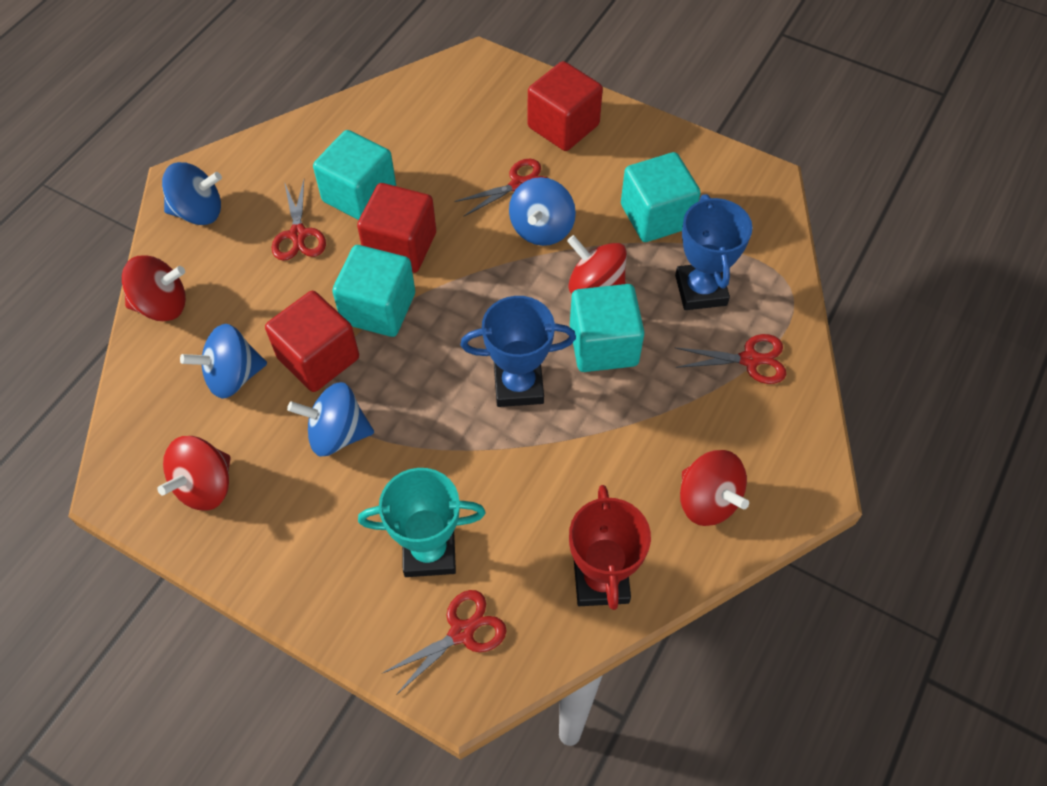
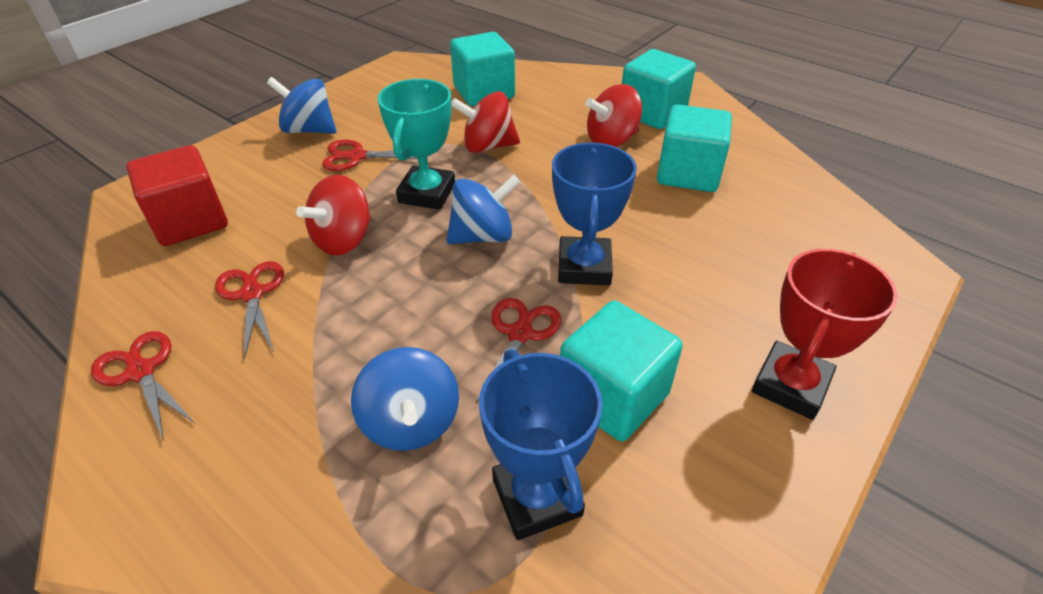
blue spinning top: 4 -> 3
red cube: 3 -> 1
red spinning top: 4 -> 3

